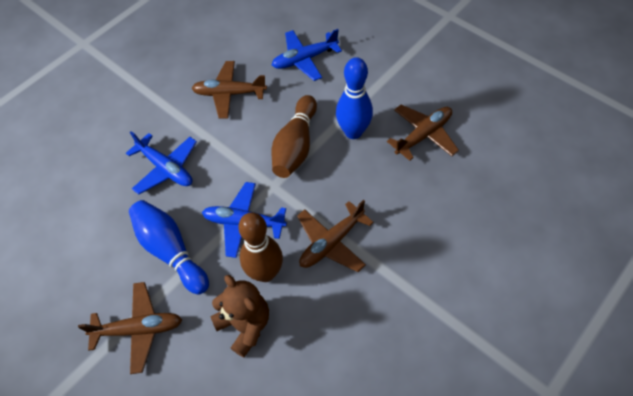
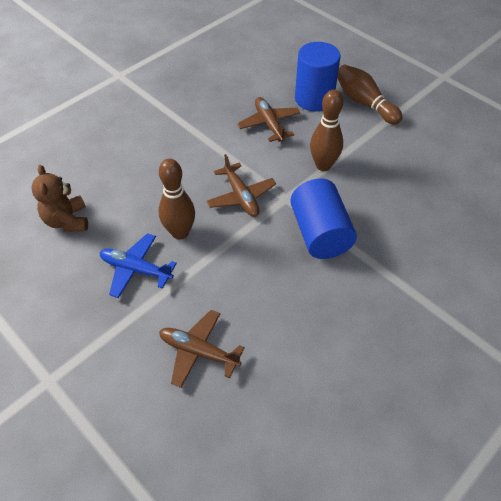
blue bowling pin: 2 -> 0
blue cylinder: 0 -> 2
blue plane: 3 -> 1
brown bowling pin: 2 -> 3
brown plane: 4 -> 3

